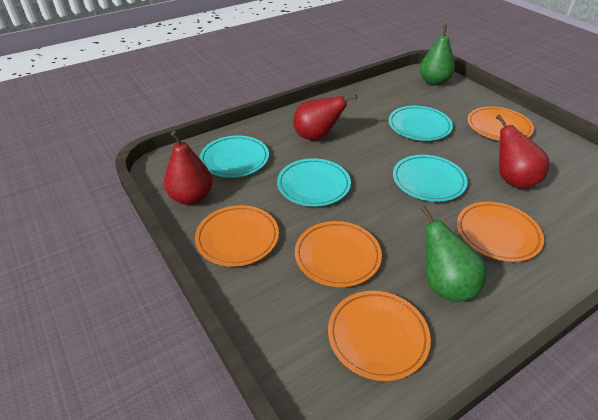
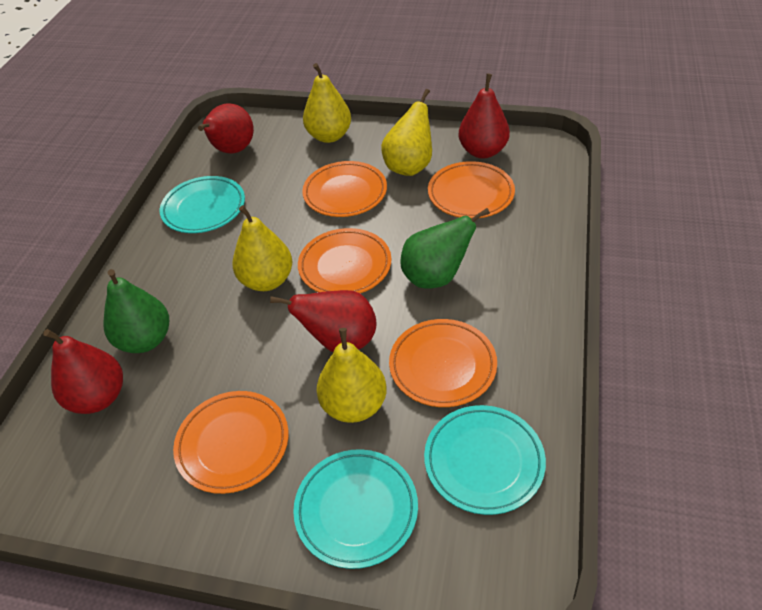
red pear: 3 -> 4
turquoise plate: 4 -> 3
yellow pear: 0 -> 4

